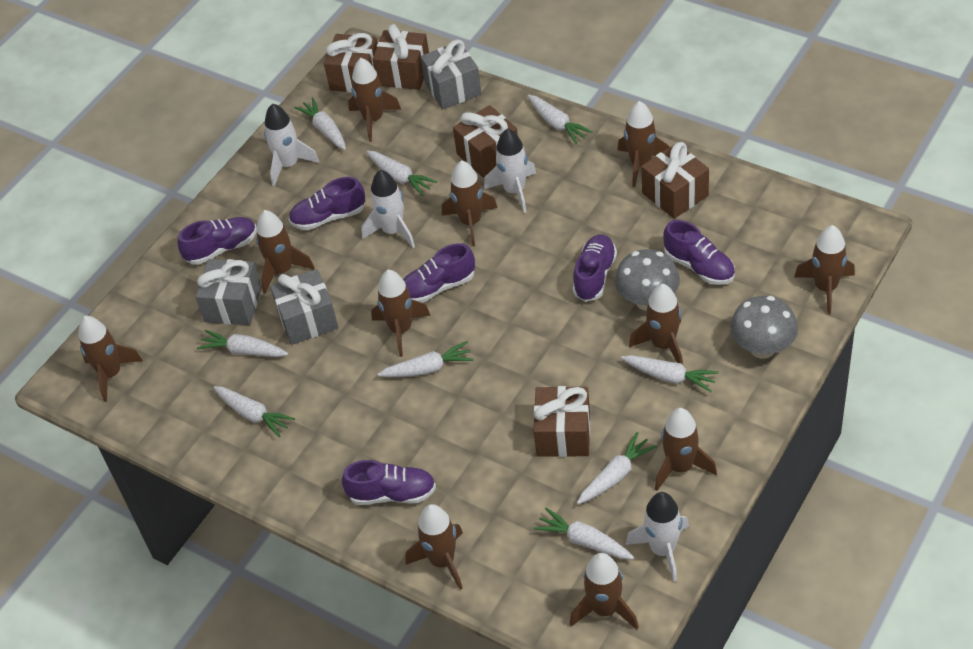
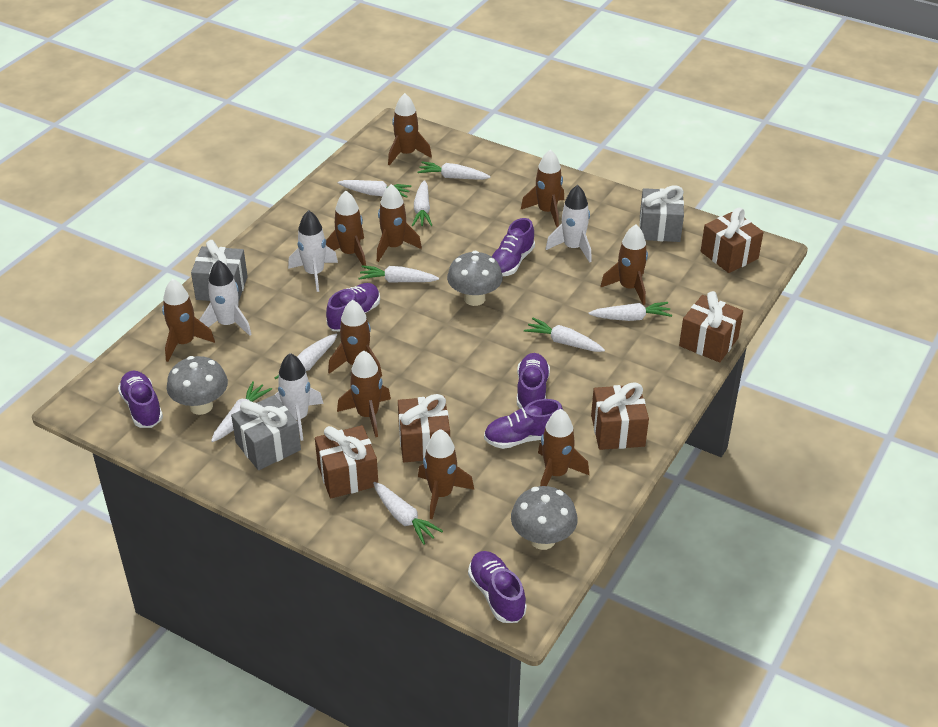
brown rocket: 11 -> 10
grey mushroom: 2 -> 3

